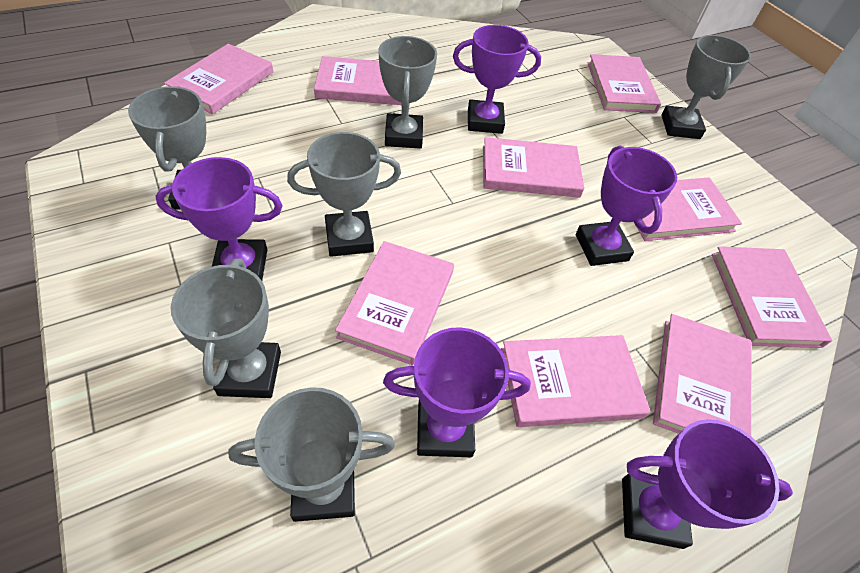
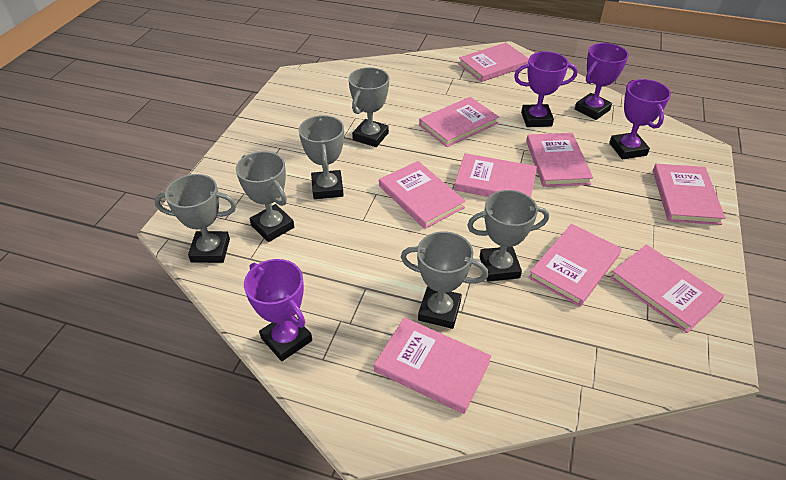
purple trophy: 5 -> 4

